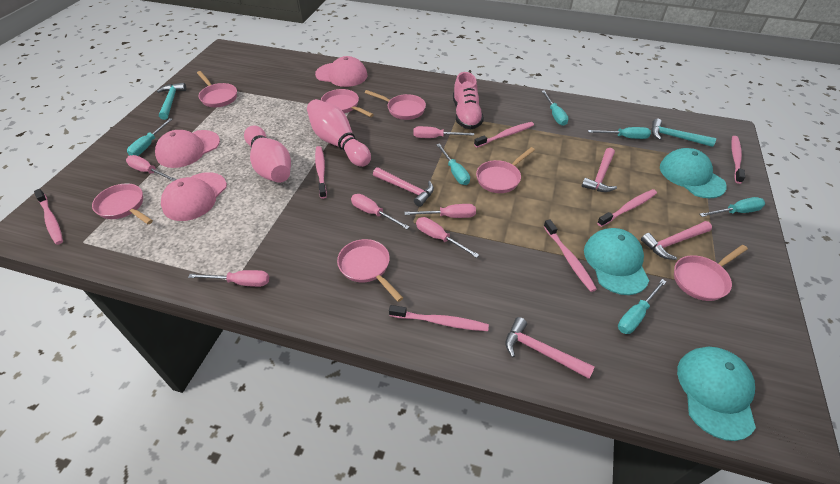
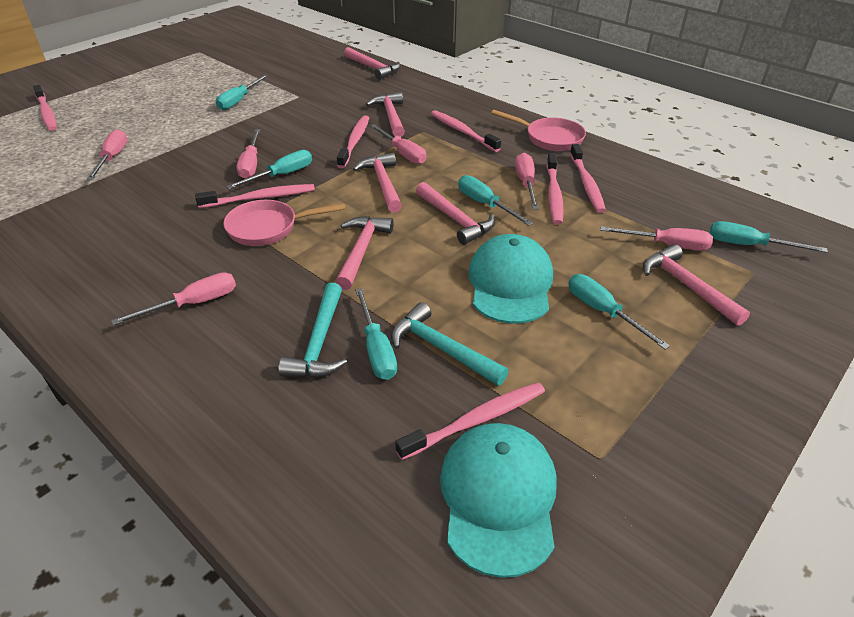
pink bowling pin: 2 -> 0
pink cap: 3 -> 0
pink hammer: 4 -> 6
pink pan: 7 -> 2
pink shoe: 1 -> 0
turquoise cap: 3 -> 2

